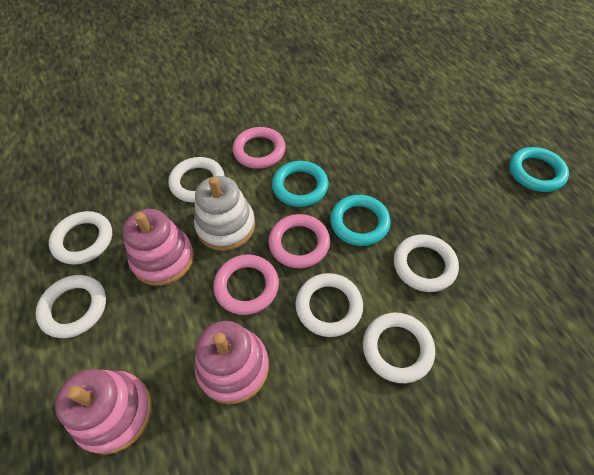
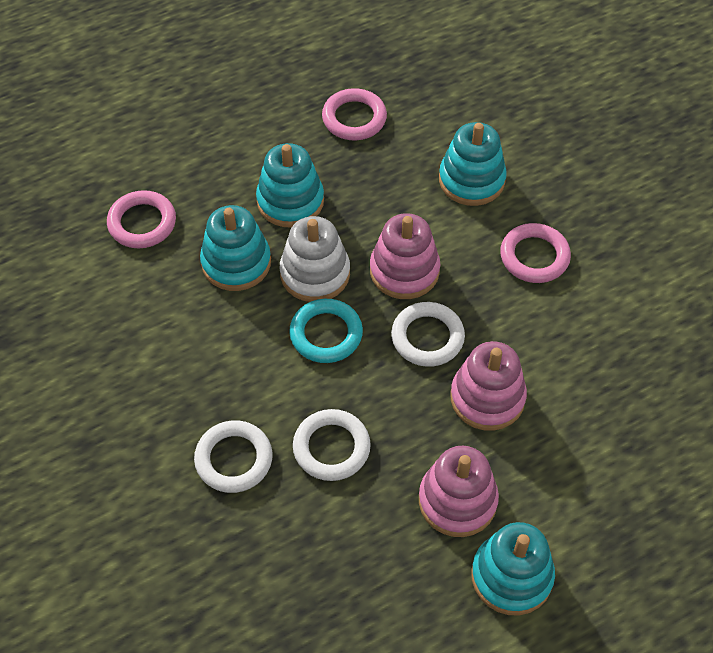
turquoise ring: 3 -> 1
turquoise stacking toy: 0 -> 4
white ring: 6 -> 3

